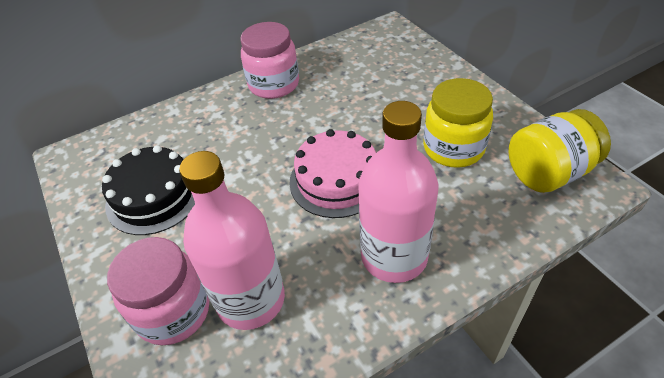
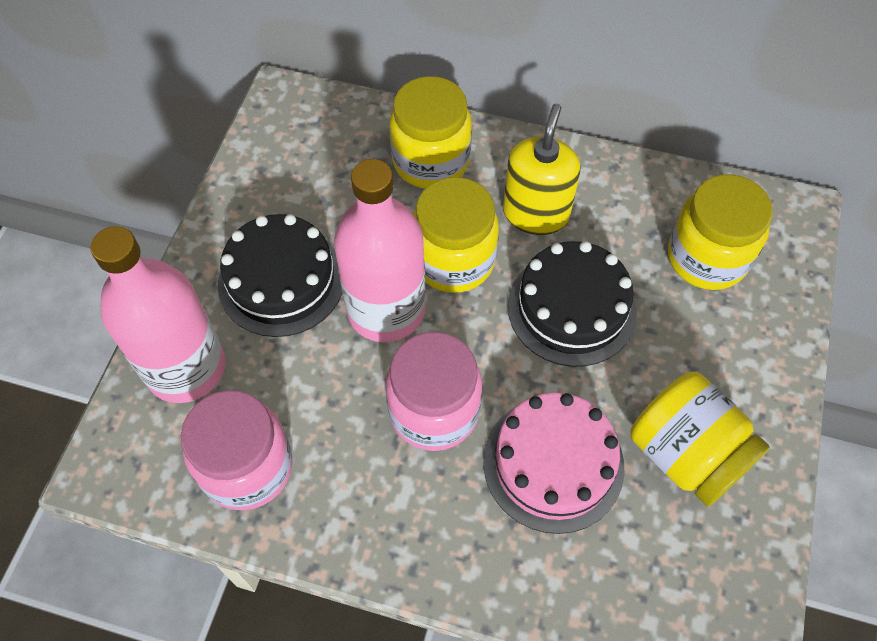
black cake: 1 -> 2
yellow jar: 2 -> 4
yellow soap dispenser: 0 -> 1

